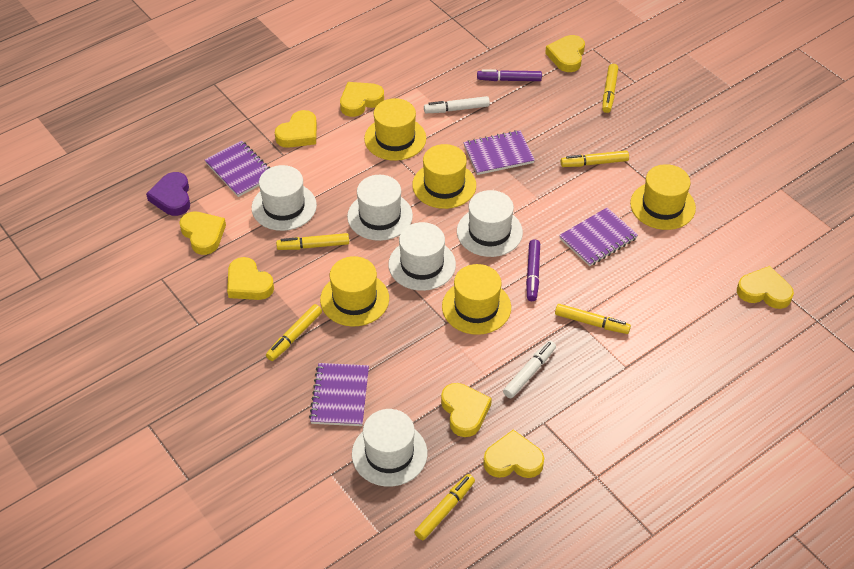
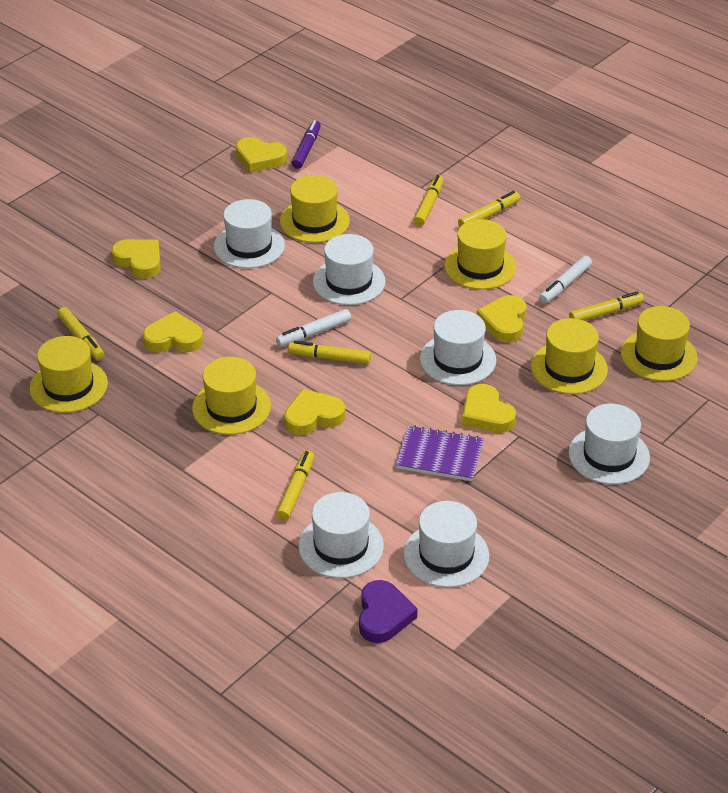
purple marker: 2 -> 1
purple notebook: 4 -> 1
white hat: 5 -> 6
yellow hat: 5 -> 6
yellow heart: 8 -> 6

